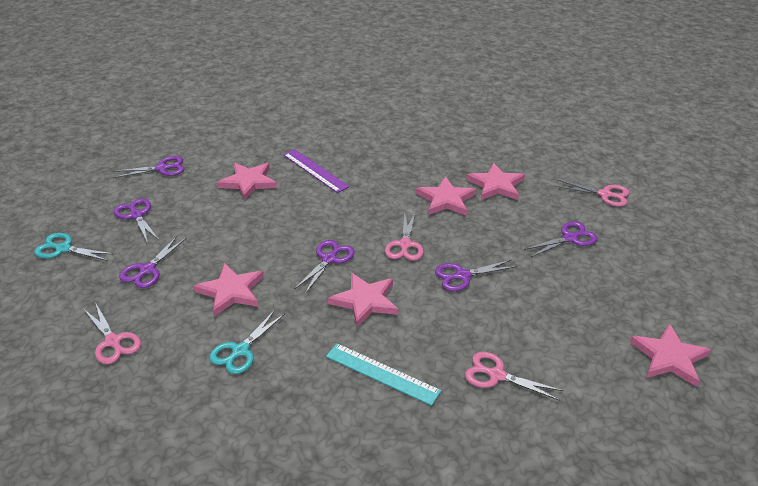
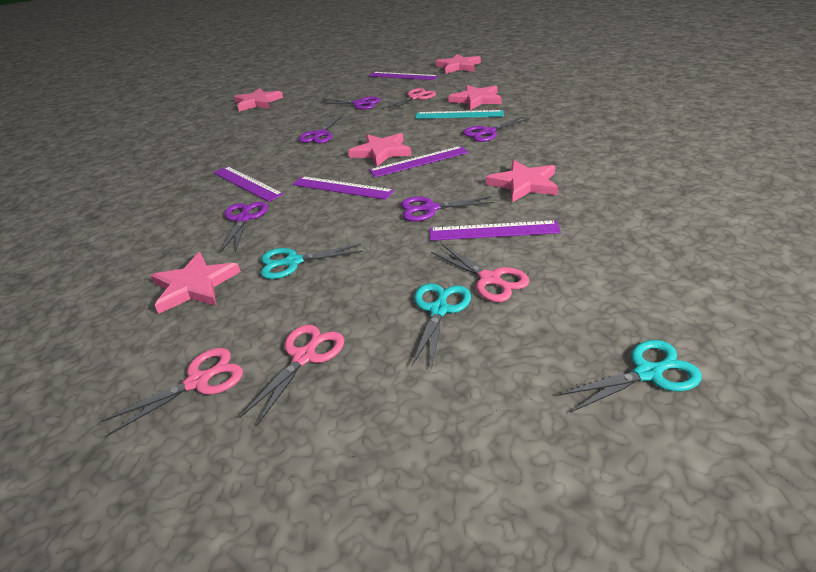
purple ruler: 1 -> 5
purple scissors: 6 -> 5
turquoise scissors: 2 -> 3

